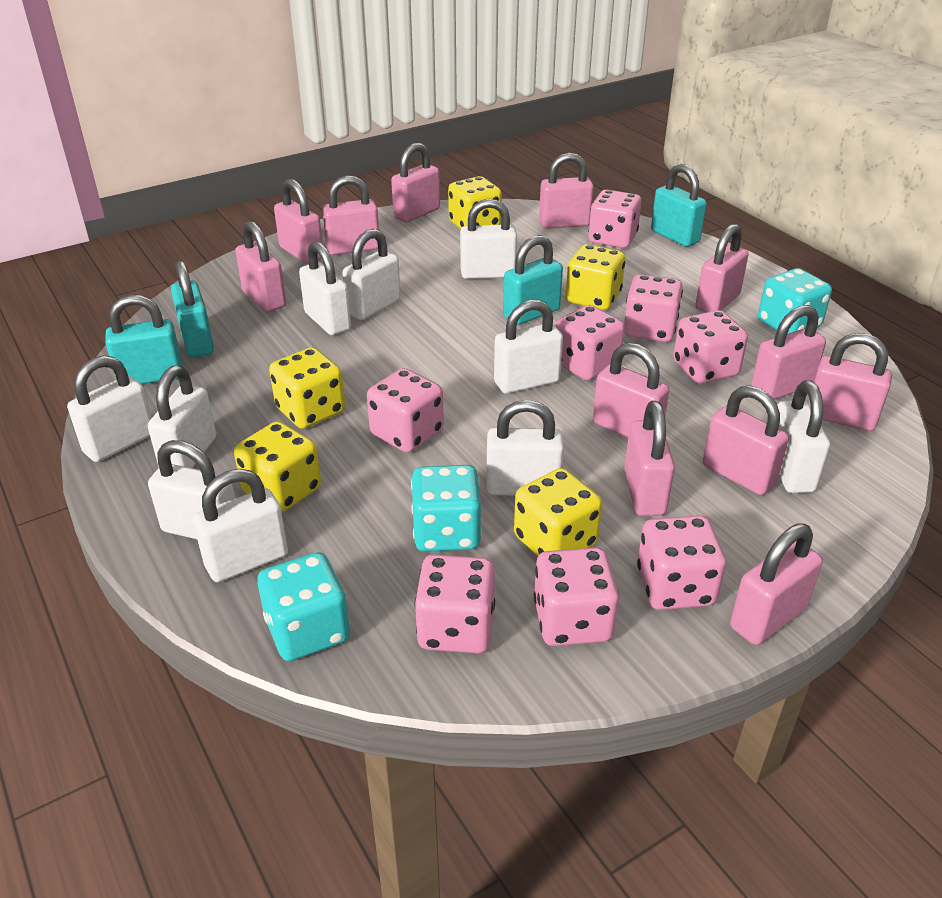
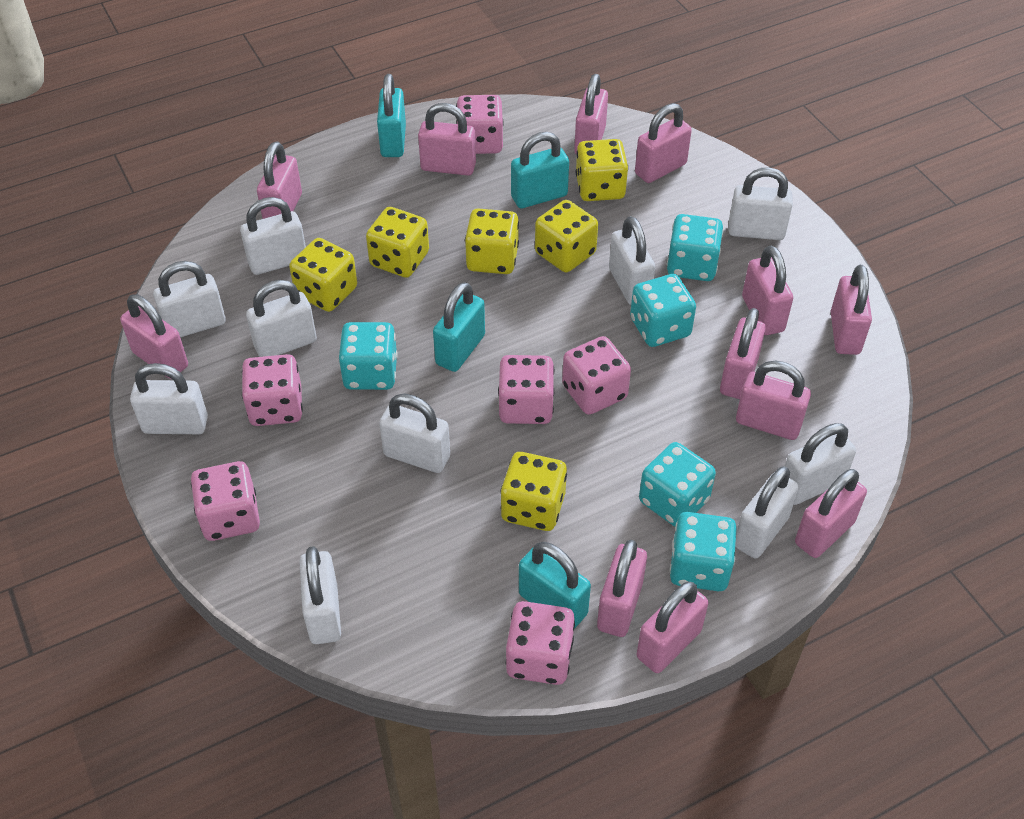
pink dice: 8 -> 6
turquoise dice: 3 -> 5
yellow dice: 5 -> 6

